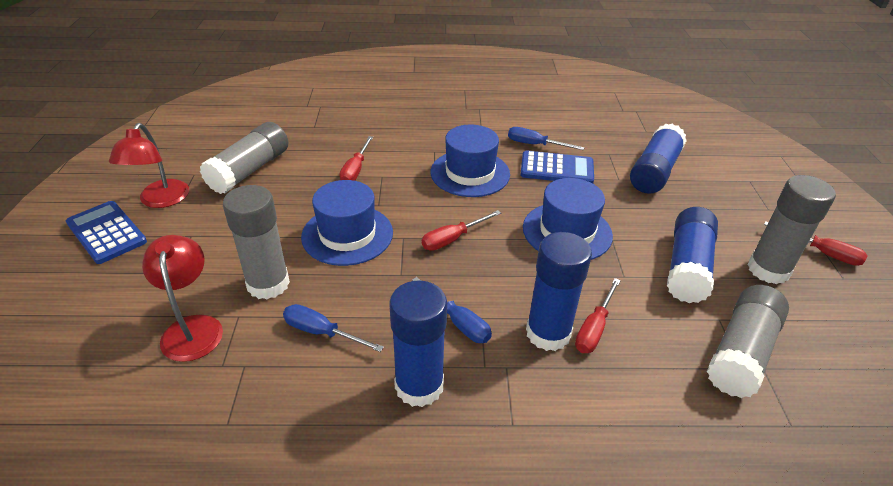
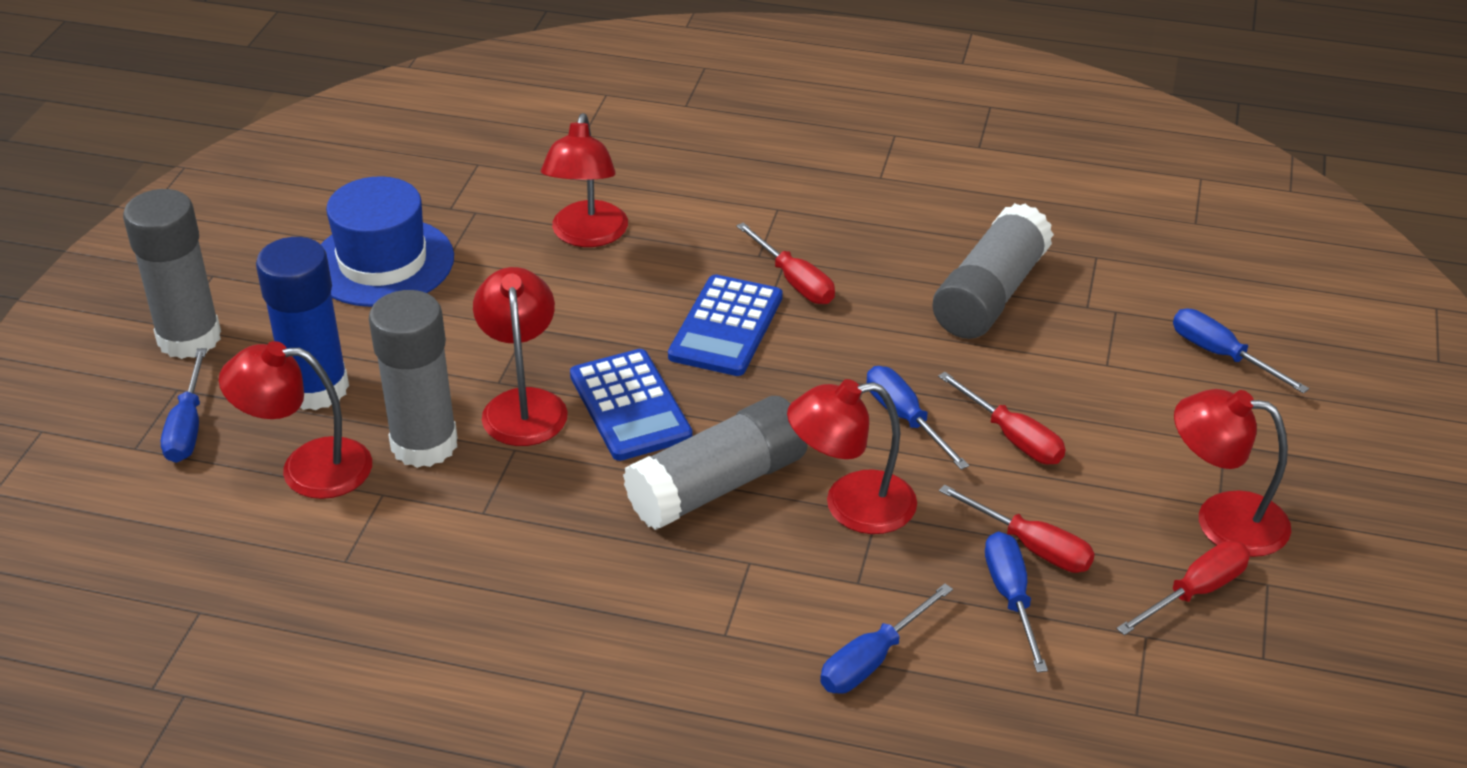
blue glue stick: 4 -> 1
blue hat: 3 -> 1
blue screwdriver: 3 -> 5
red lamp: 2 -> 5

